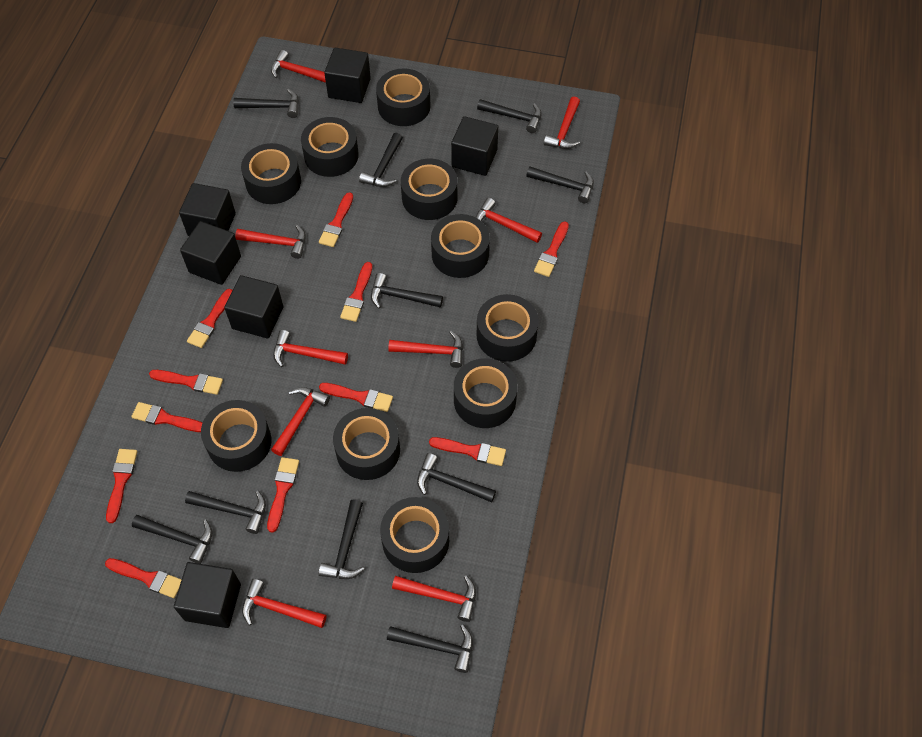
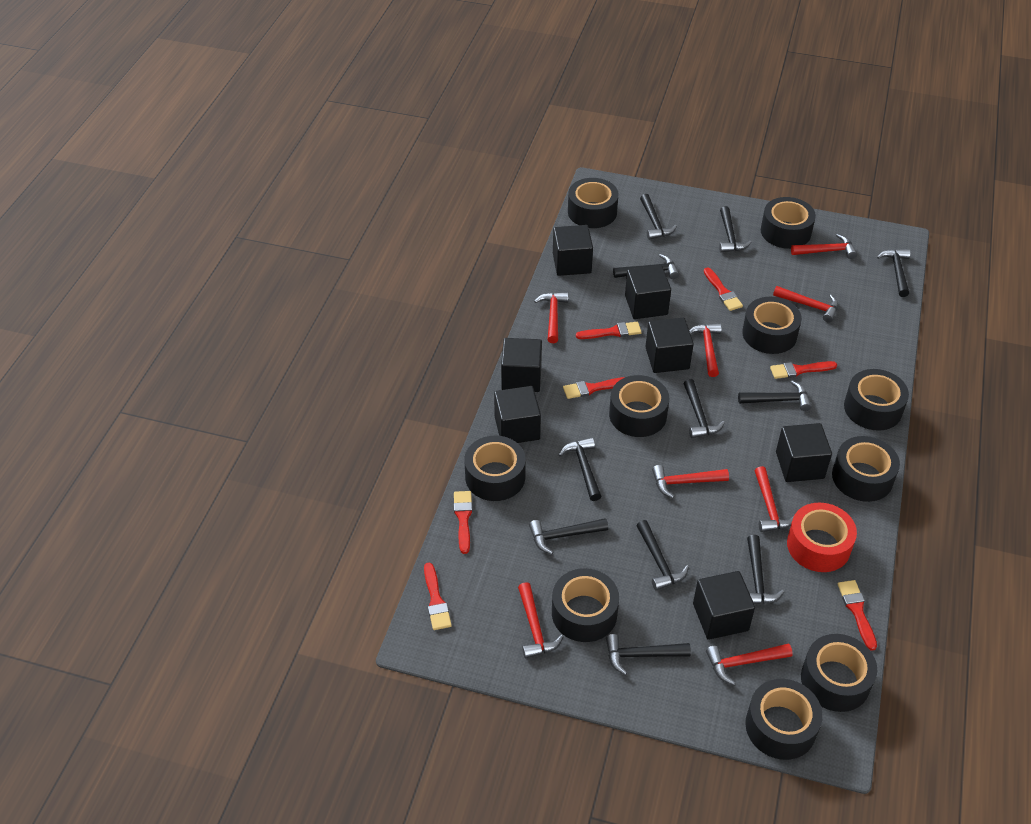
black cube: 6 -> 7
black hammer: 10 -> 11
red brush: 11 -> 7
red hammer: 9 -> 8
red tape: 0 -> 1

